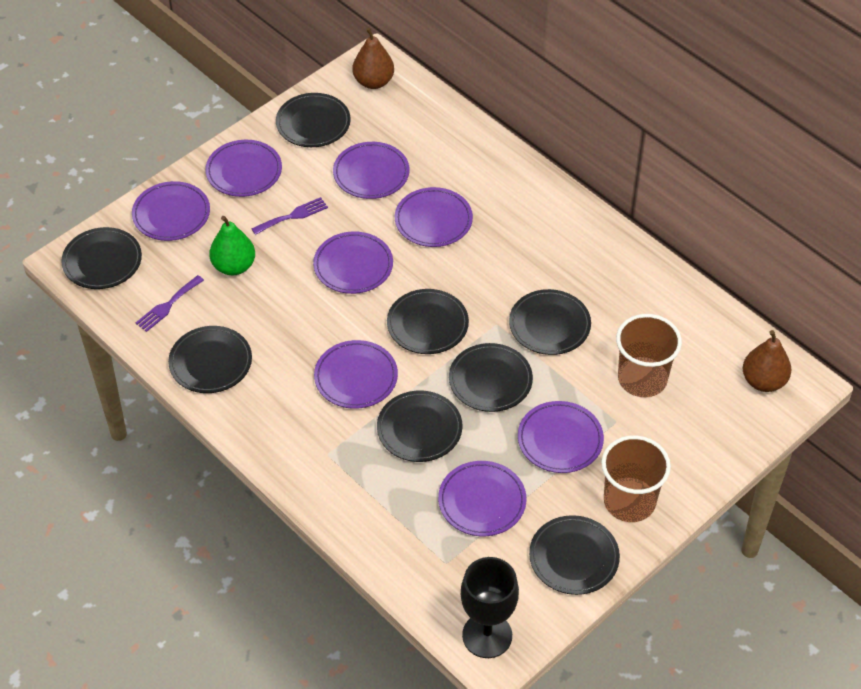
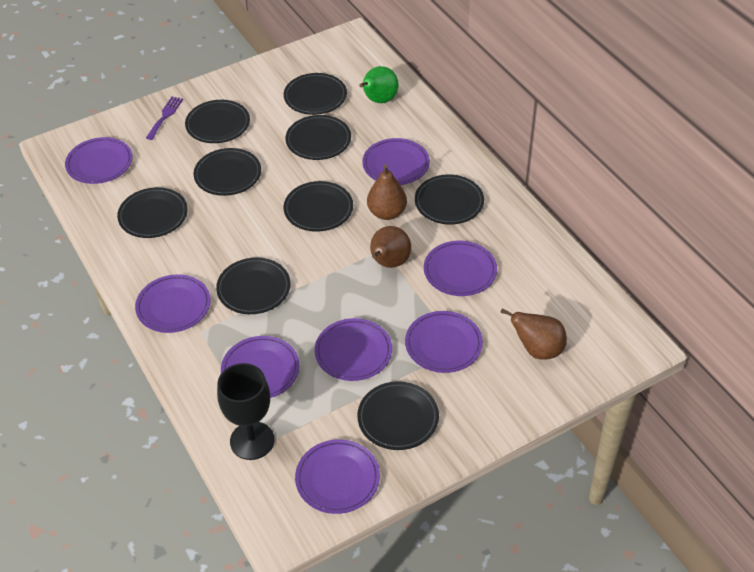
black plate: 8 -> 9
brown cup: 2 -> 0
brown pear: 2 -> 3
purple fork: 2 -> 1

